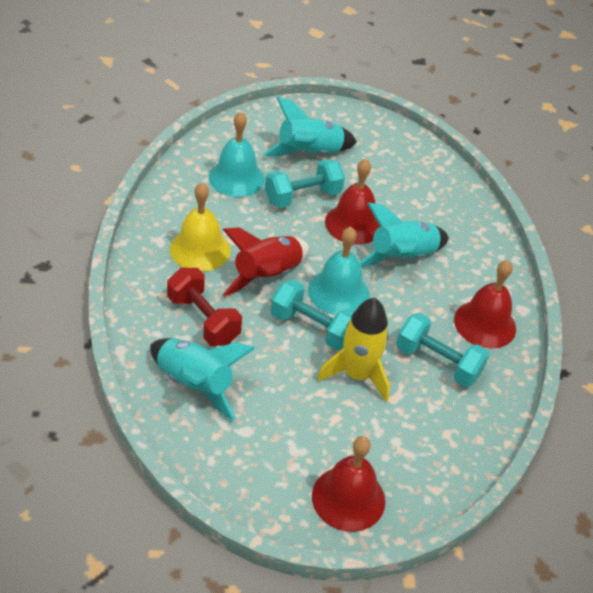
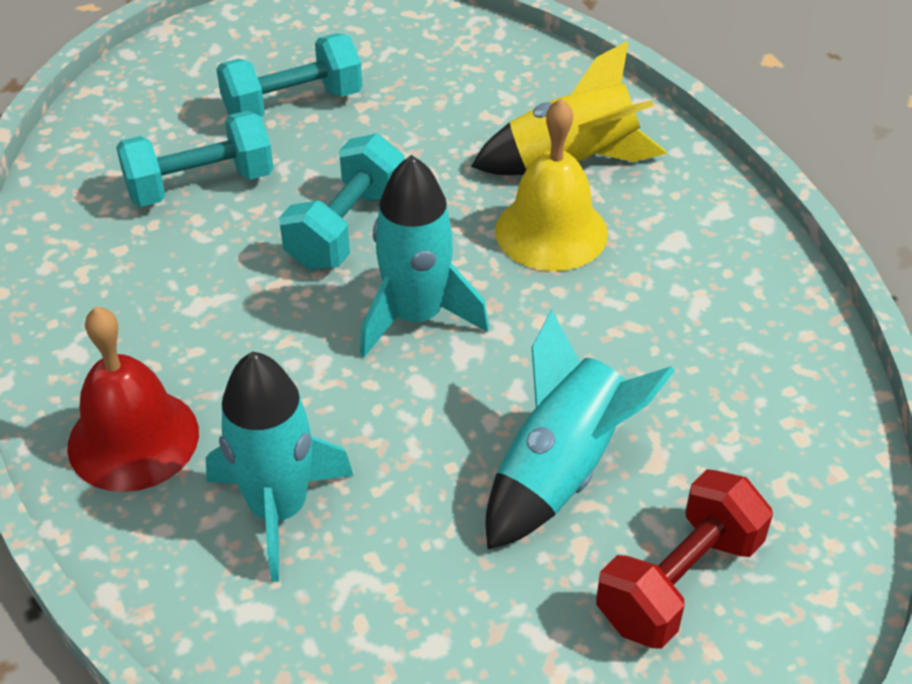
red bell: 3 -> 1
red rocket: 1 -> 0
turquoise bell: 2 -> 0

